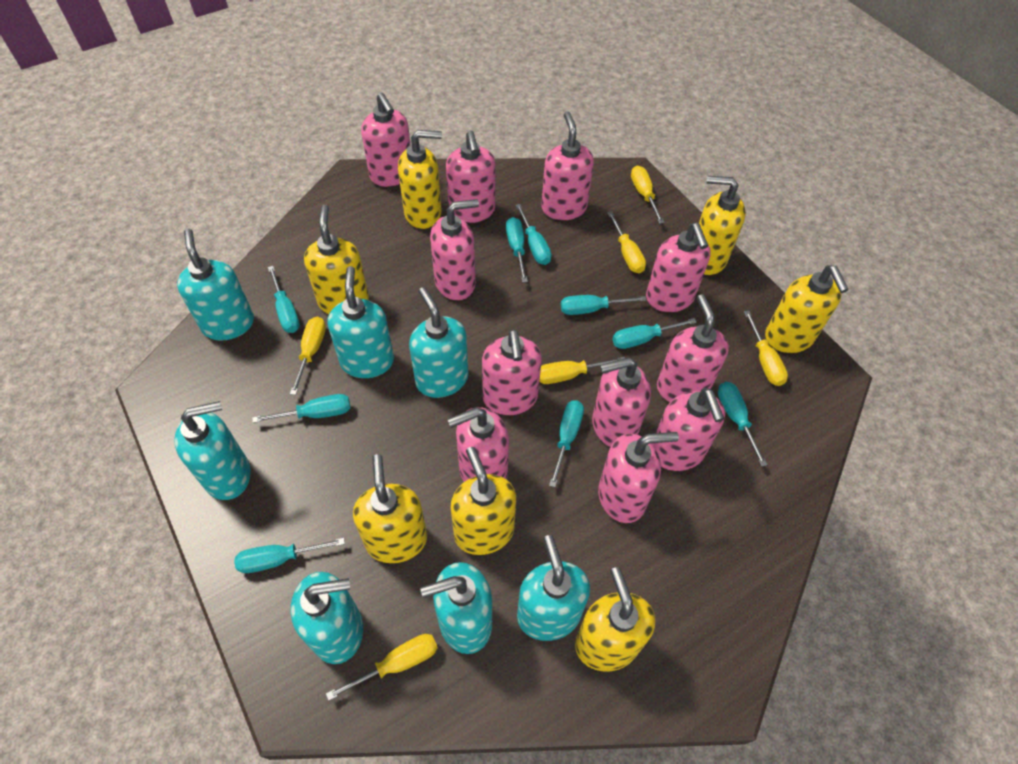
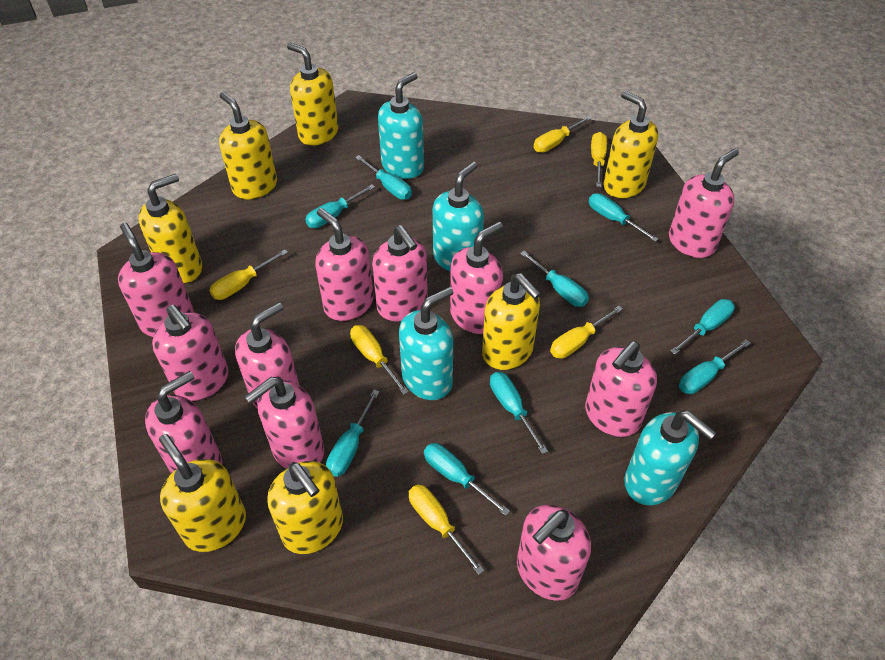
turquoise soap dispenser: 7 -> 4

